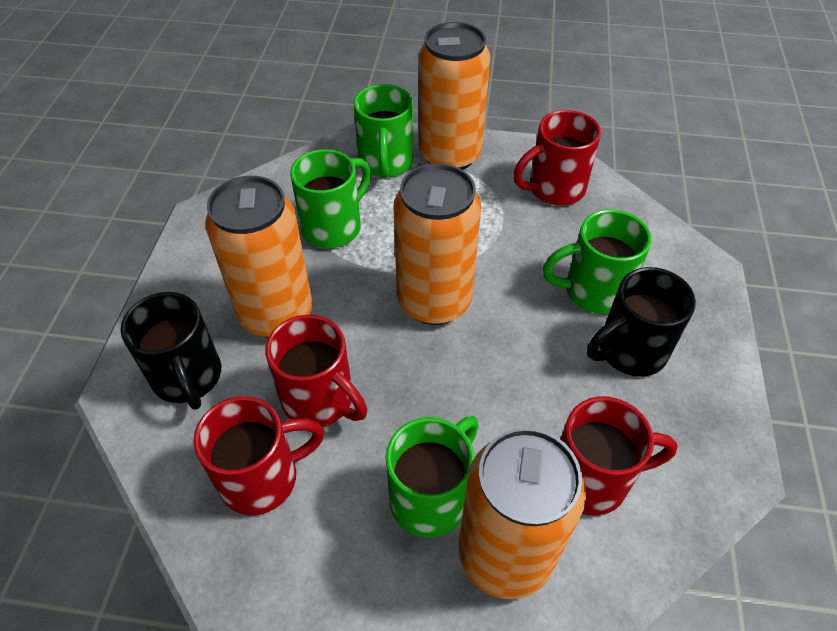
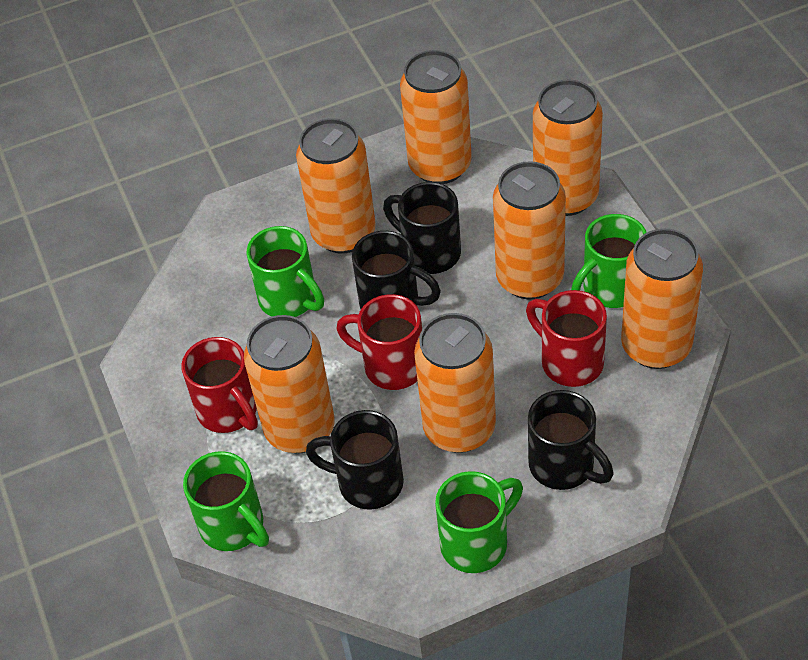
black mug: 2 -> 4
orange can: 4 -> 7
red mug: 4 -> 3

